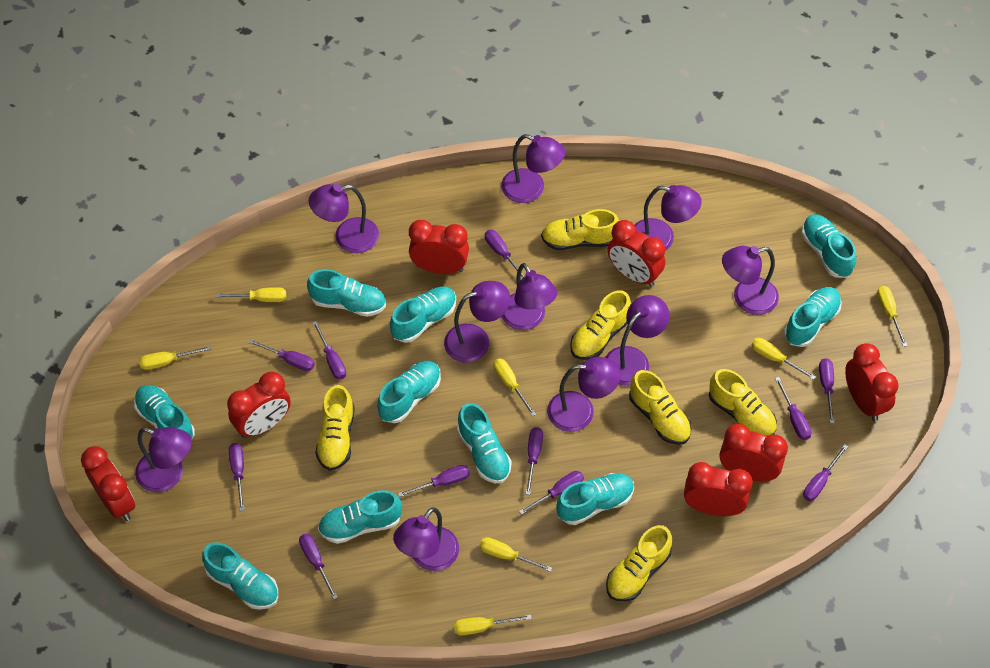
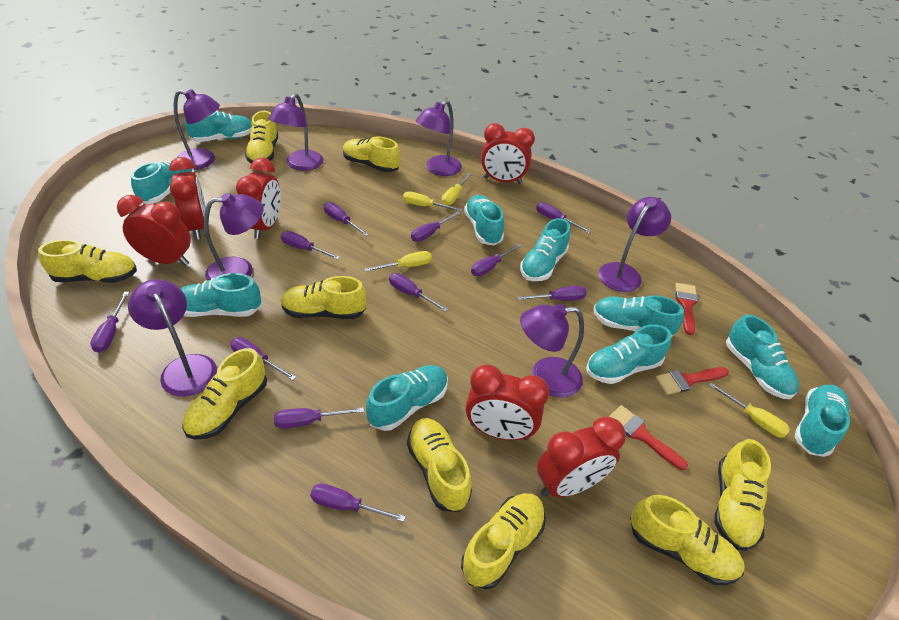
purple lamp: 10 -> 7
red brush: 0 -> 3
red clock: 7 -> 6
yellow screwdriver: 7 -> 4
yellow shoe: 6 -> 9

